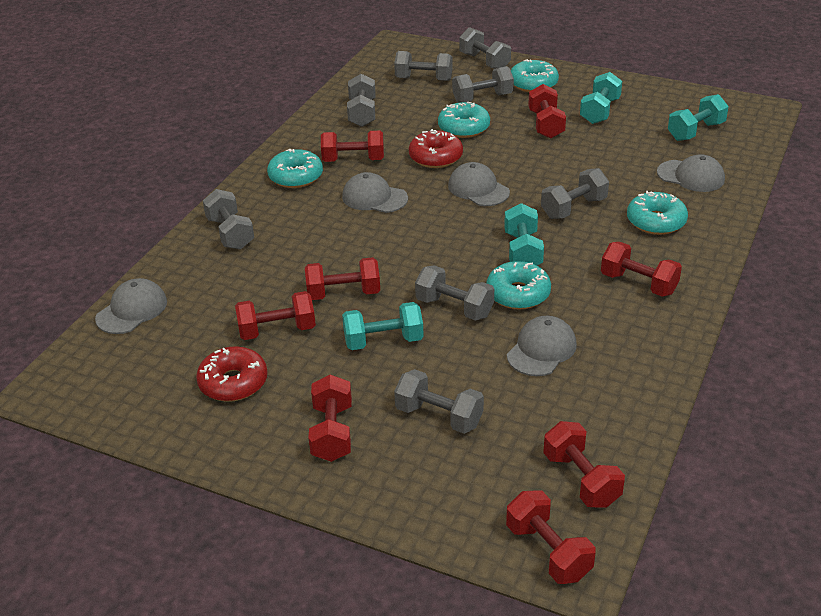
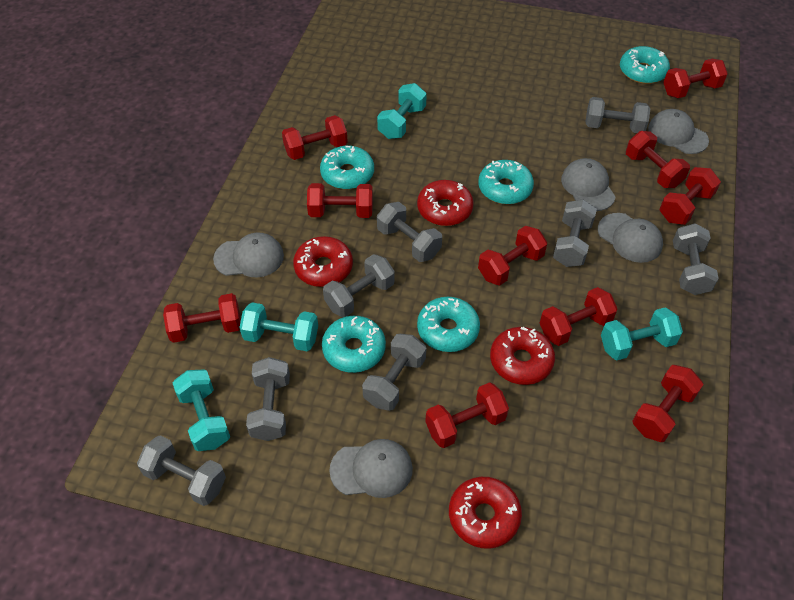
red donut: 2 -> 4
red dumbbell: 8 -> 10

